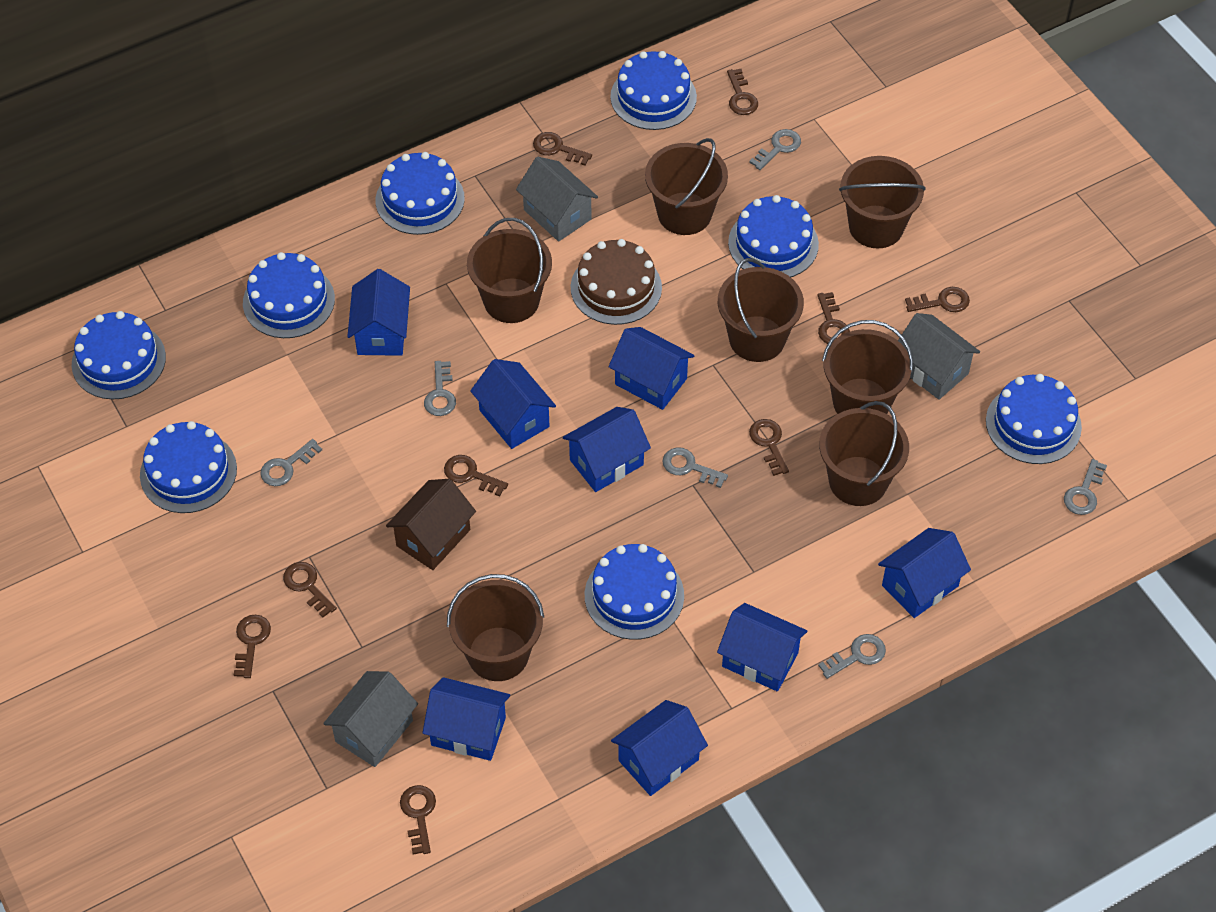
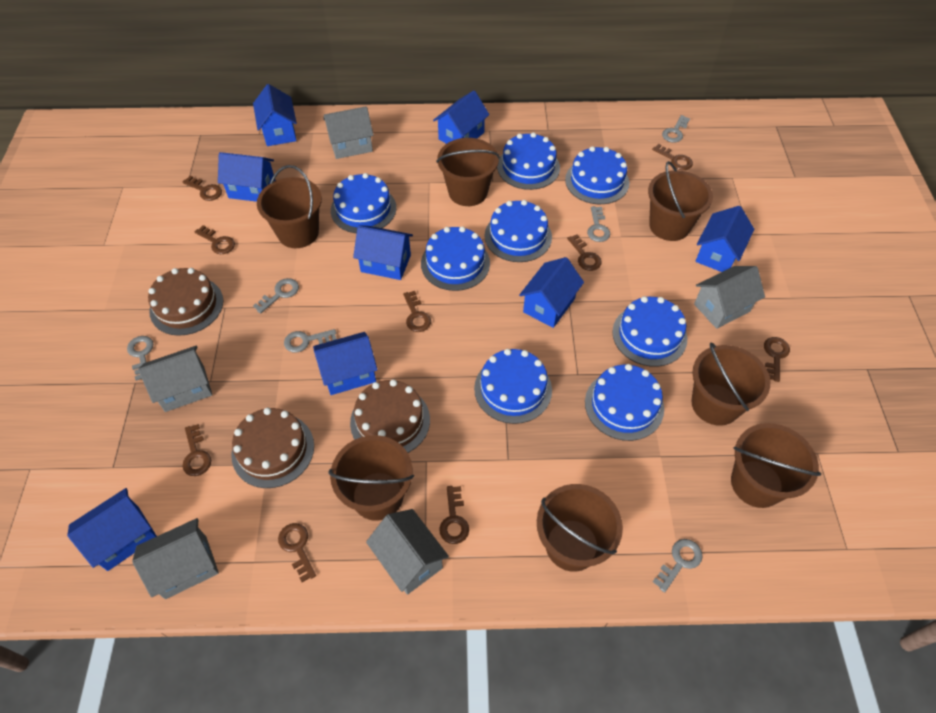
brown cake: 1 -> 3
brown house: 1 -> 0
grey house: 3 -> 5

